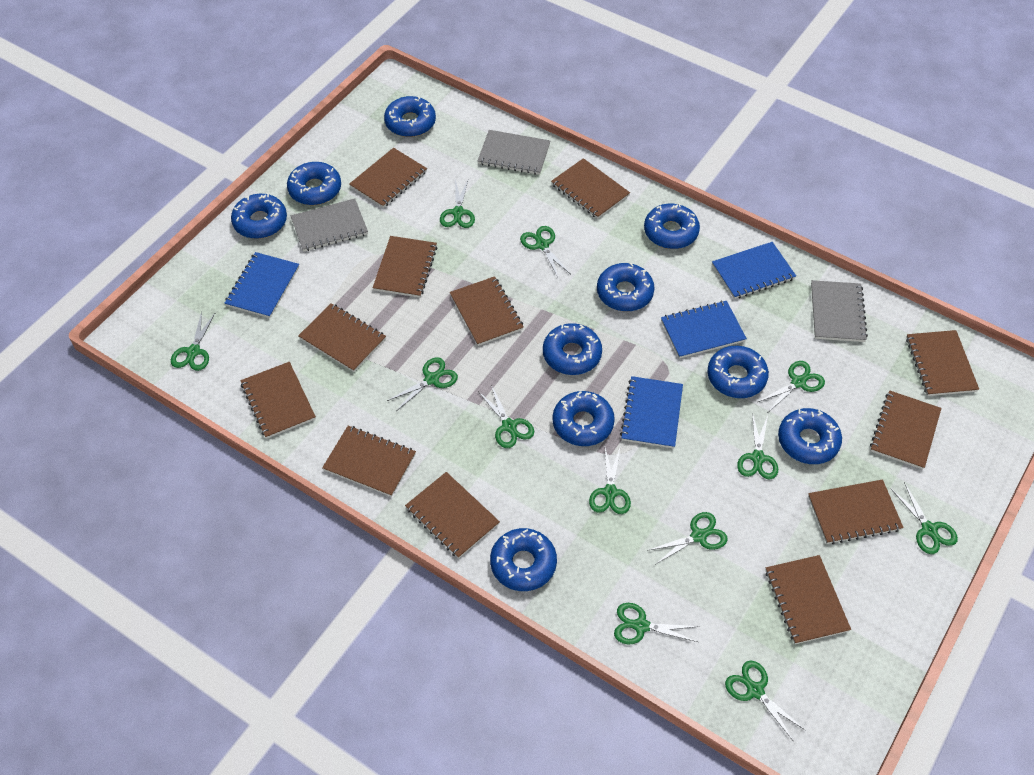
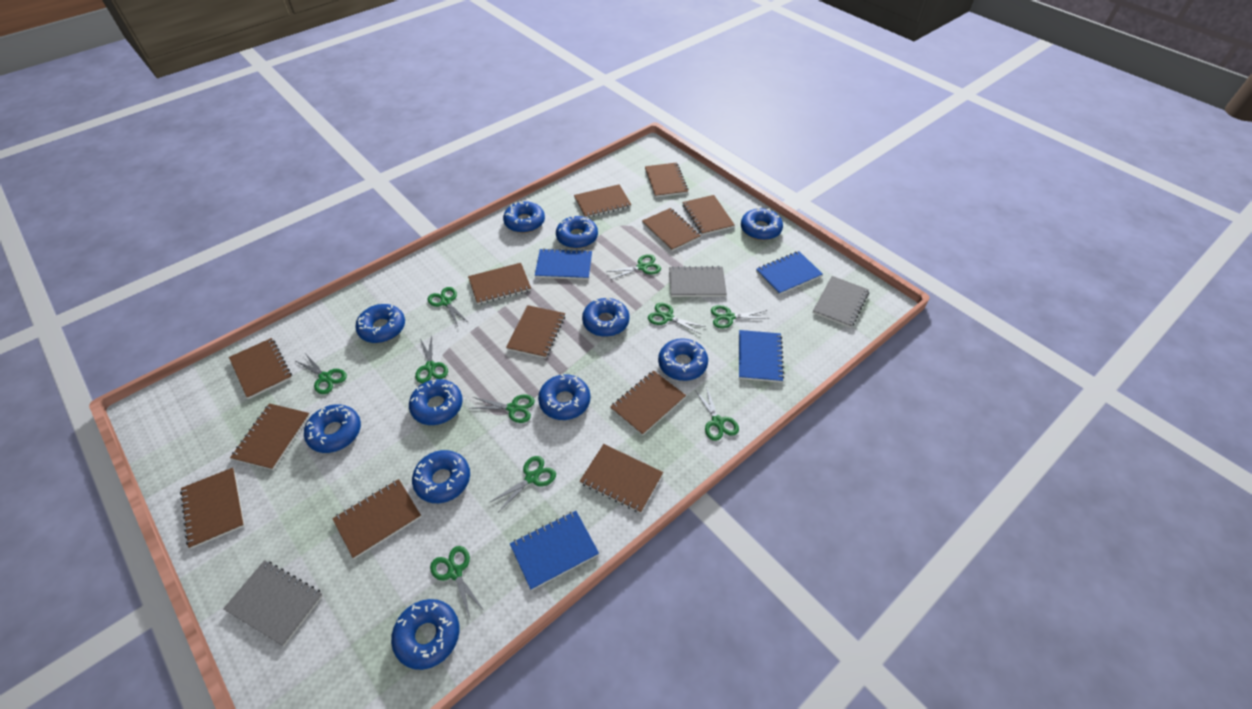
blue donut: 10 -> 11
green scissors: 12 -> 10

